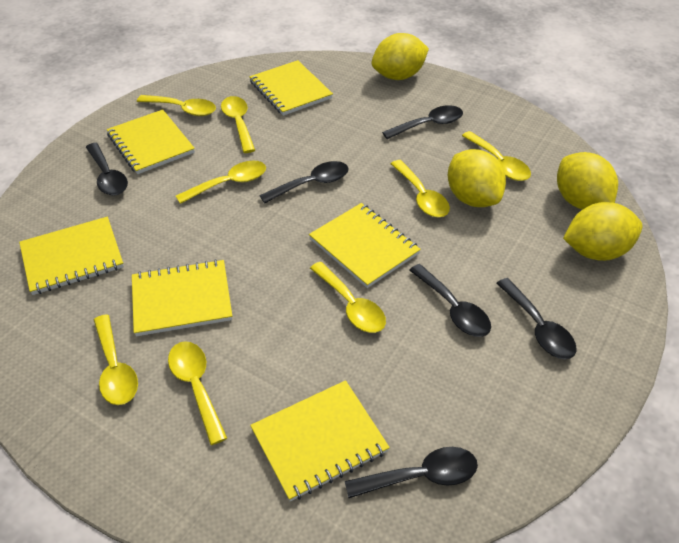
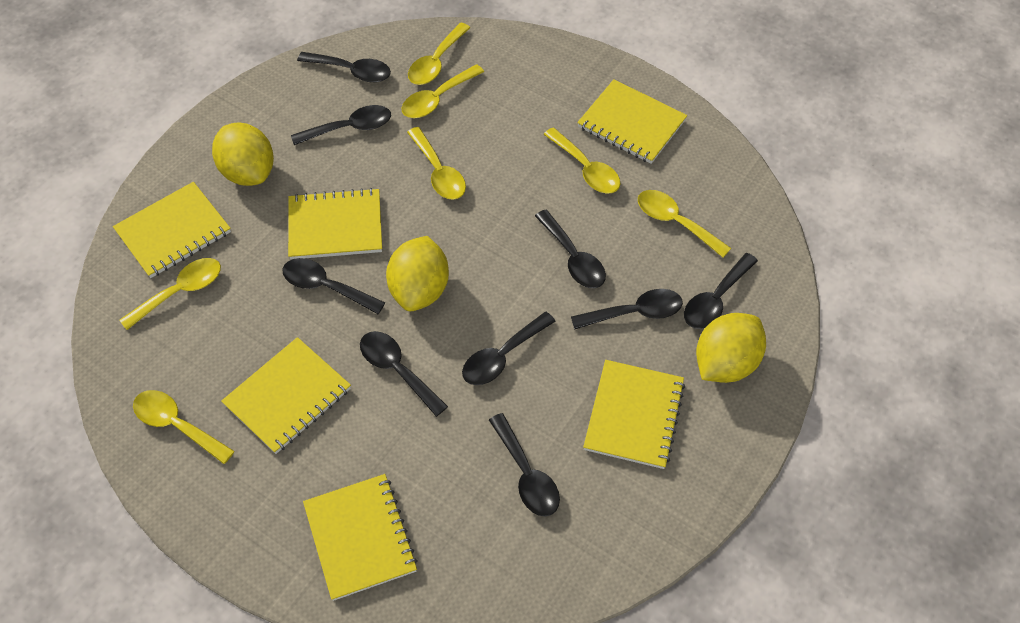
black spoon: 6 -> 9
yellow lemon: 4 -> 3
yellow spoon: 8 -> 7

